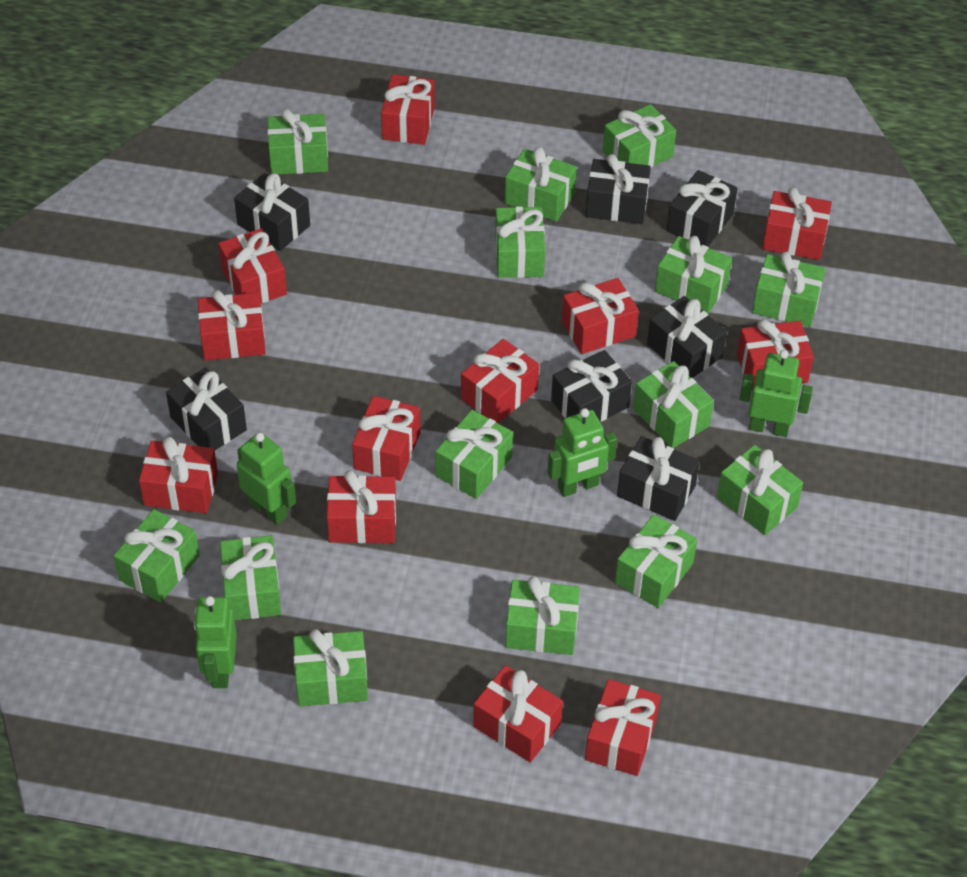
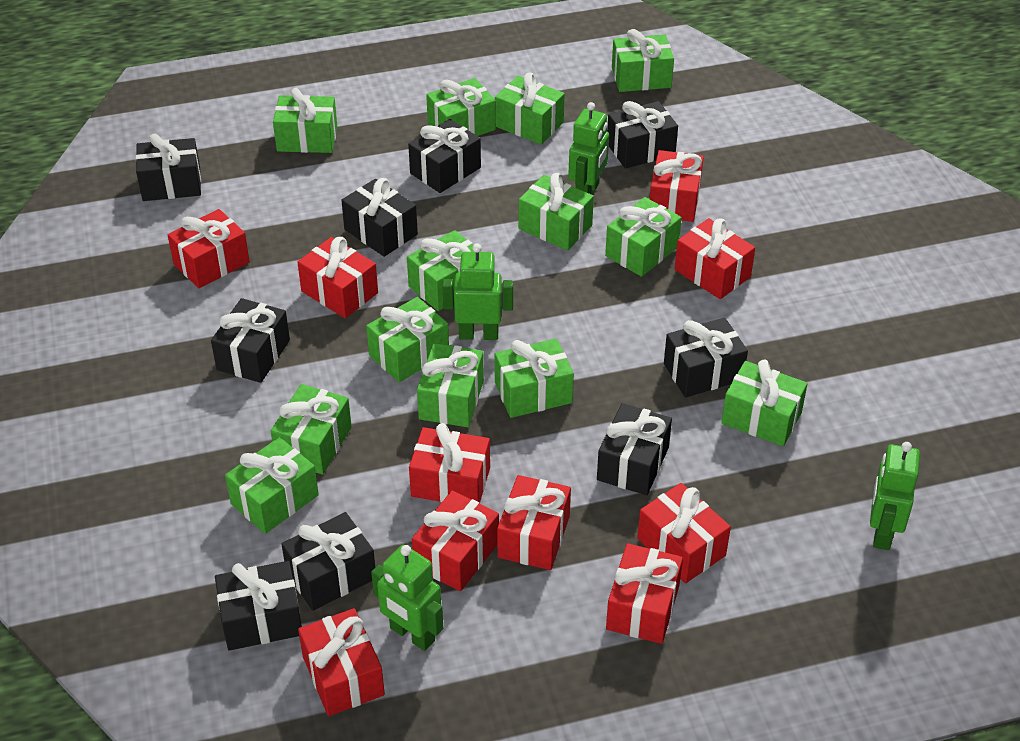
black gift: 7 -> 9
green gift: 14 -> 13
red gift: 12 -> 10

